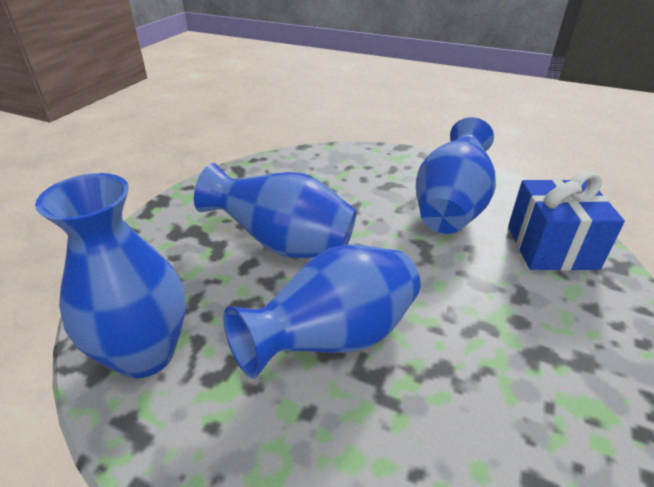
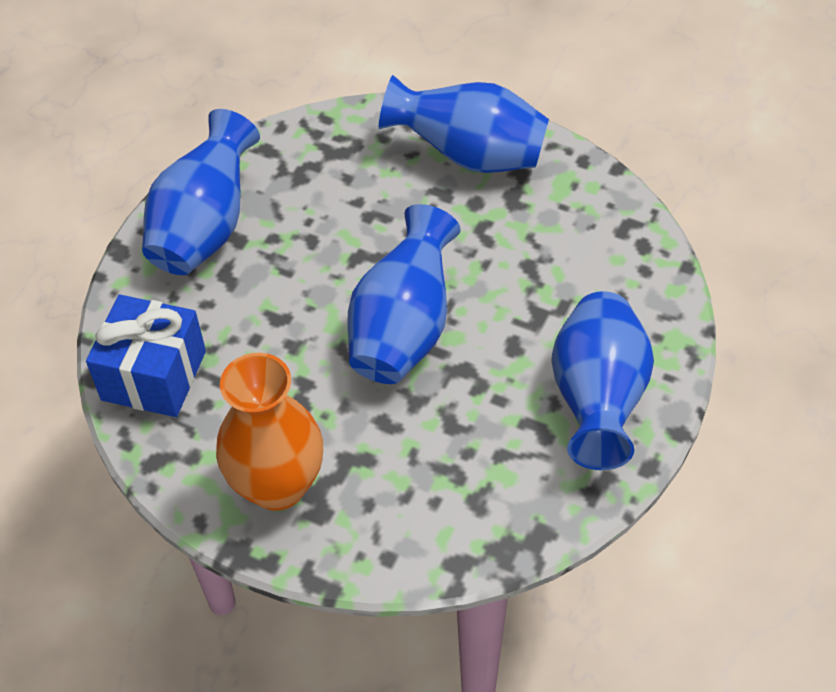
orange vase: 0 -> 1

